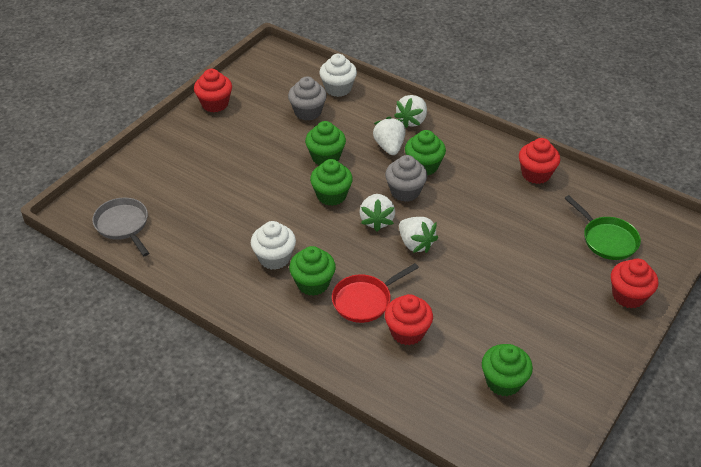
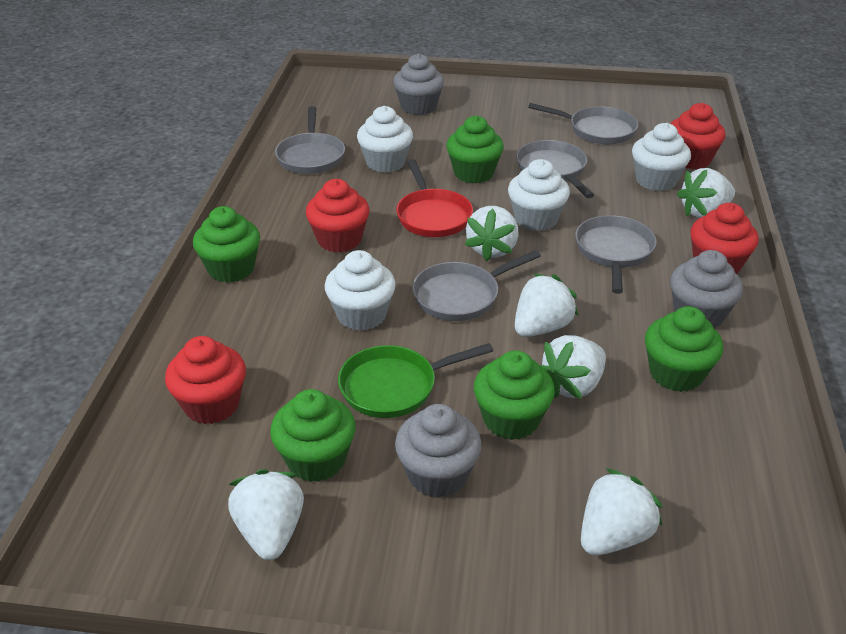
grey cupcake: 2 -> 3
grey pan: 1 -> 5
white cupcake: 2 -> 4
white strawberry: 4 -> 6

